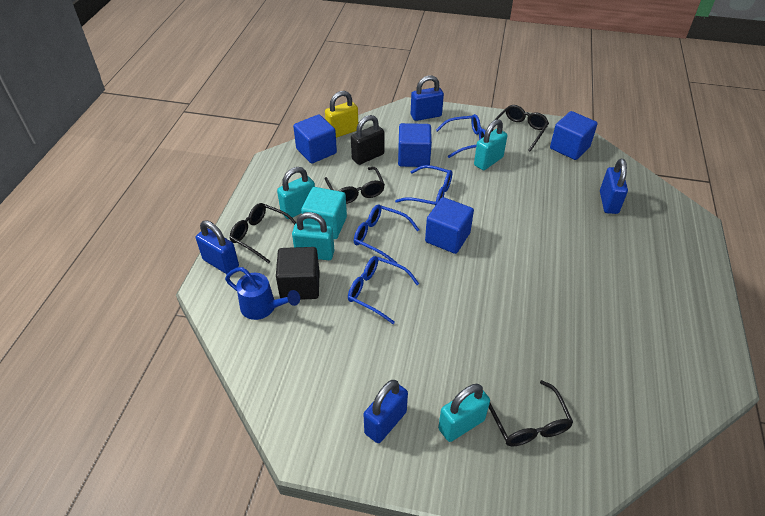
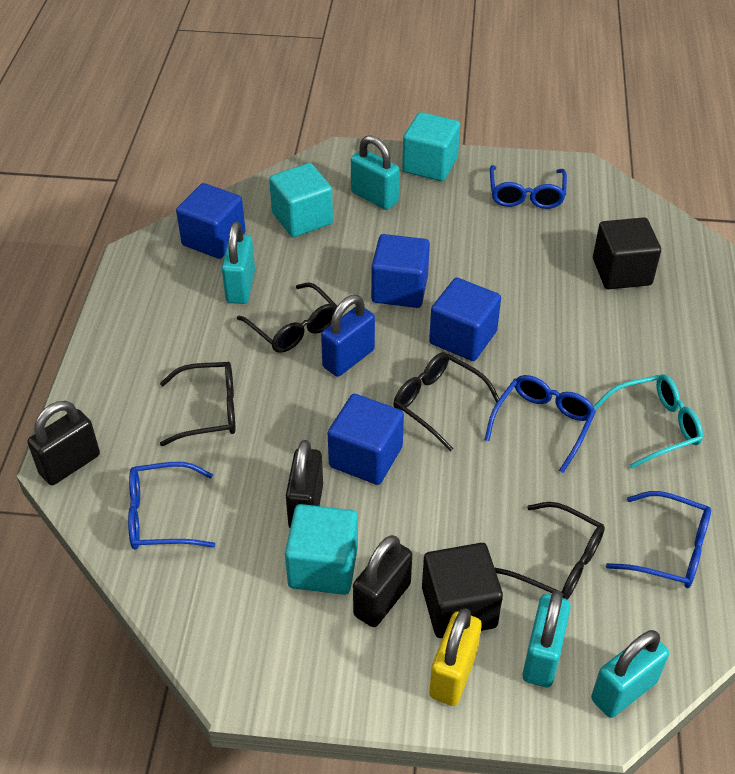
black cube: 1 -> 2
black padlock: 1 -> 3
blue padlock: 4 -> 1
blue watering can: 1 -> 0
turquoise cube: 1 -> 3
turquoise glasses: 0 -> 1

